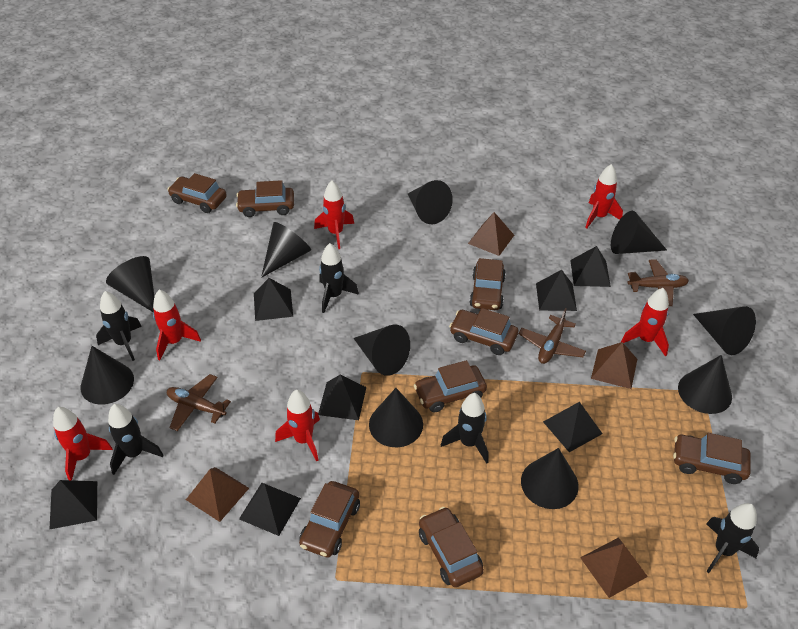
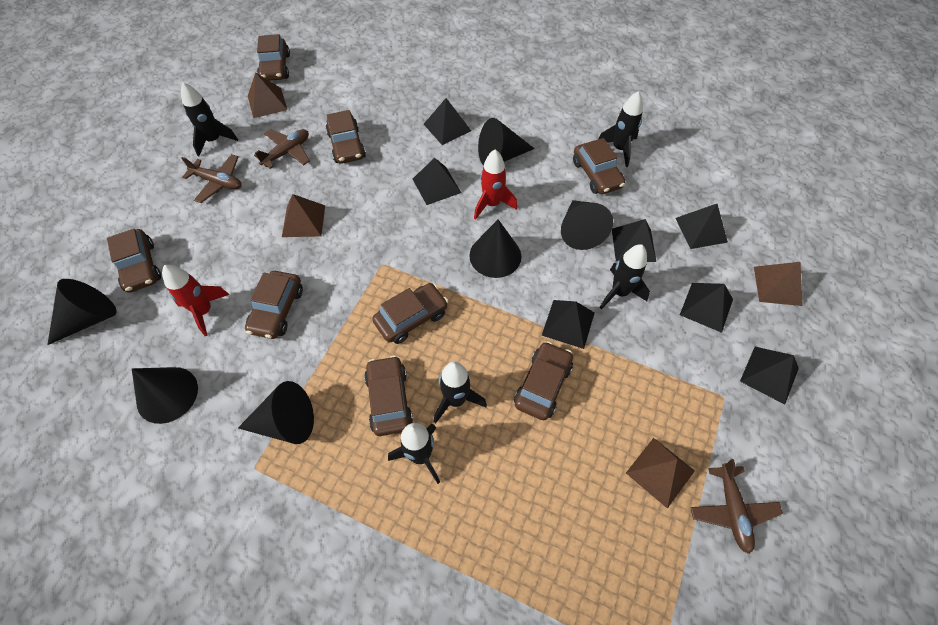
black cone: 10 -> 6
red rocket: 6 -> 2

